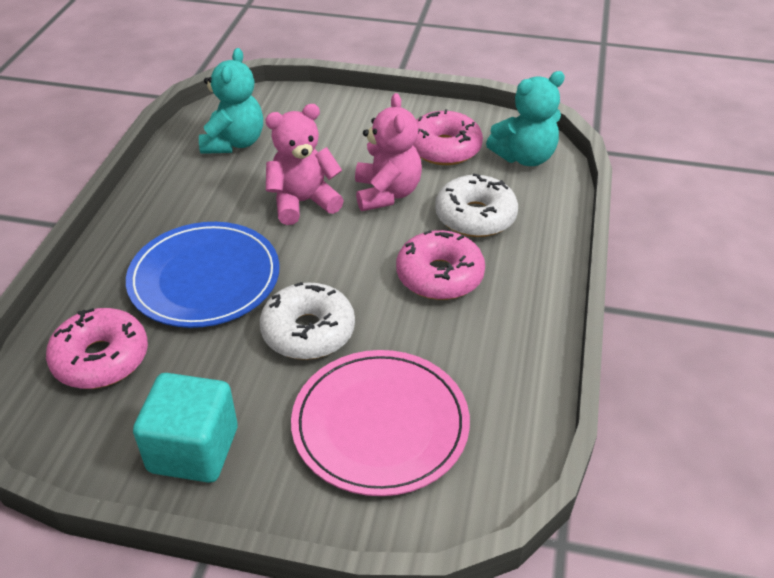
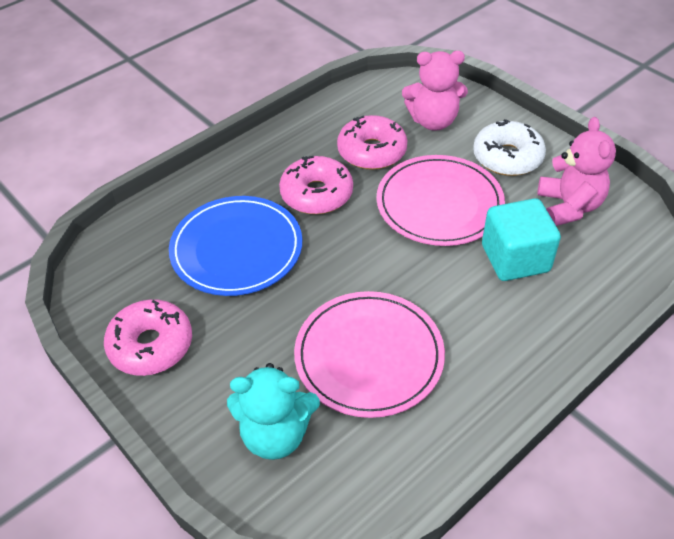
pink plate: 1 -> 2
turquoise teddy bear: 2 -> 1
white donut: 2 -> 1

